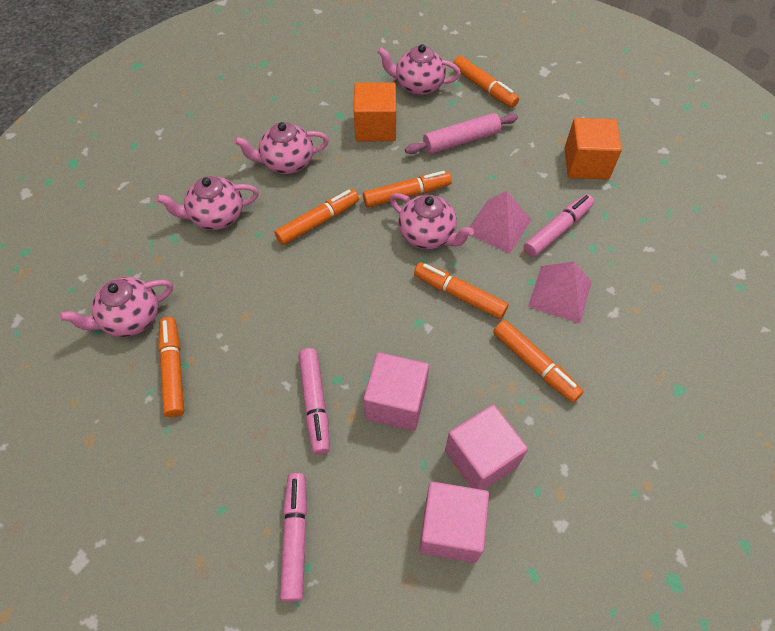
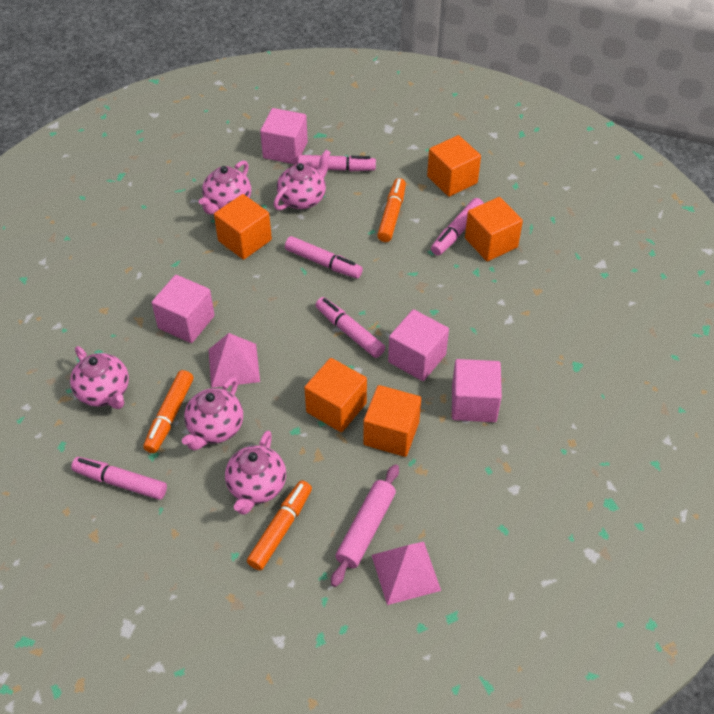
orange cube: 2 -> 5
orange marker: 6 -> 3
pink cube: 3 -> 4
pink marker: 3 -> 5

